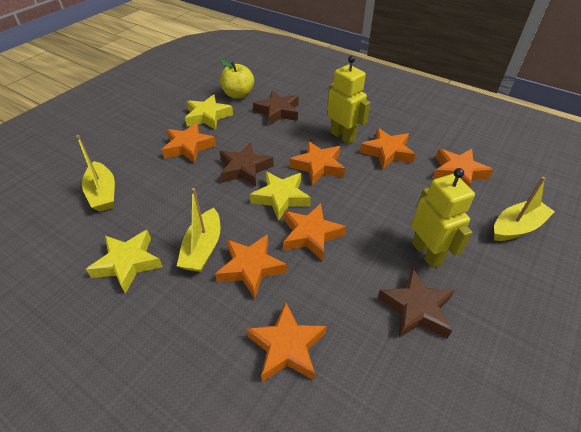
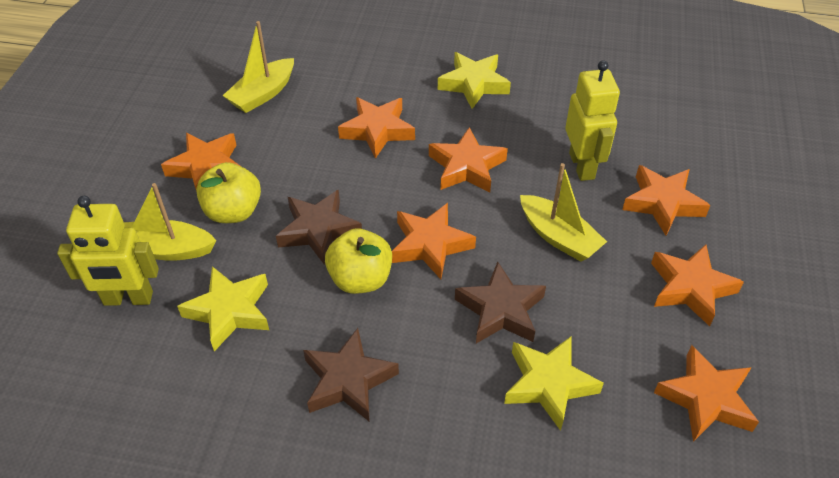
yellow apple: 1 -> 2

